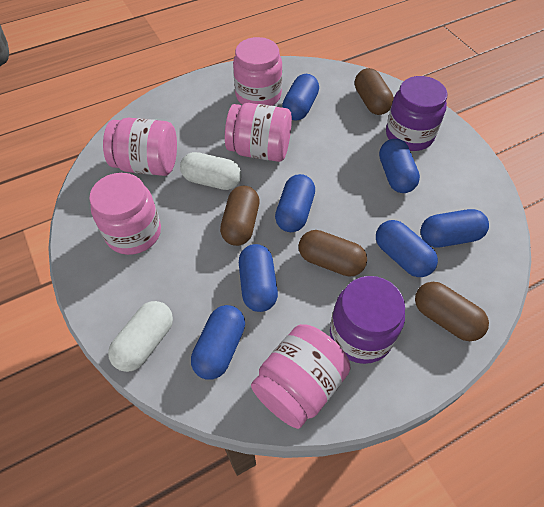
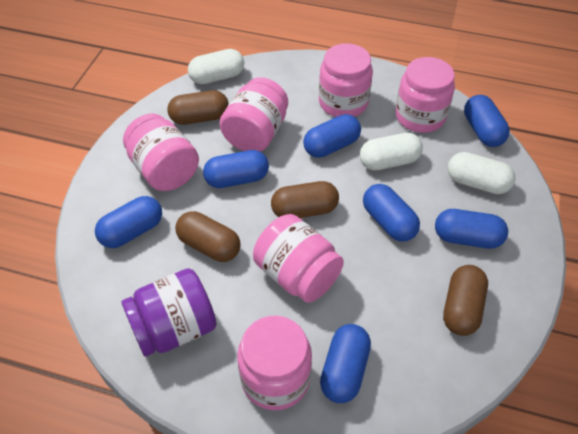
pink jar: 5 -> 6
purple jar: 2 -> 1
white capsule: 2 -> 3

